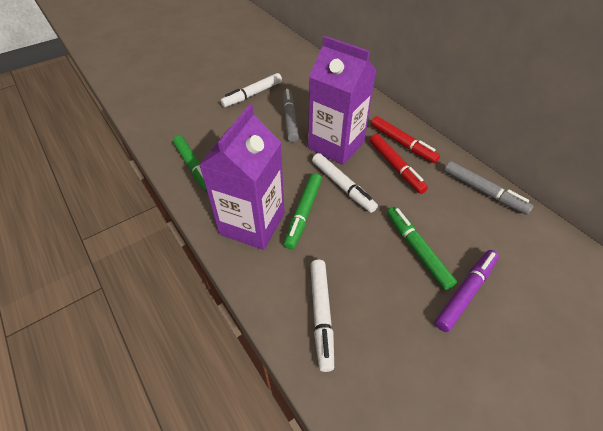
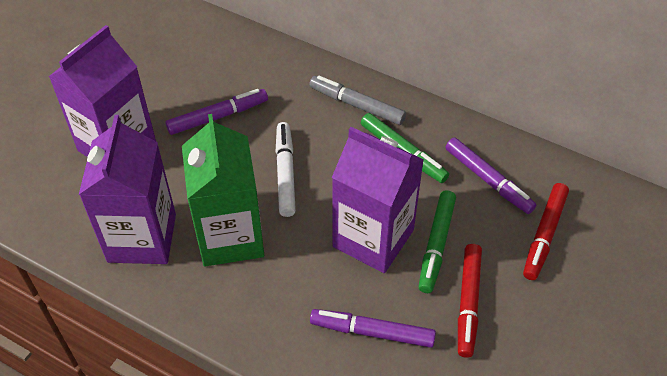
green carton: 0 -> 1
green marker: 3 -> 2
grey marker: 2 -> 1
purple carton: 2 -> 3
purple marker: 1 -> 3
white marker: 3 -> 1

